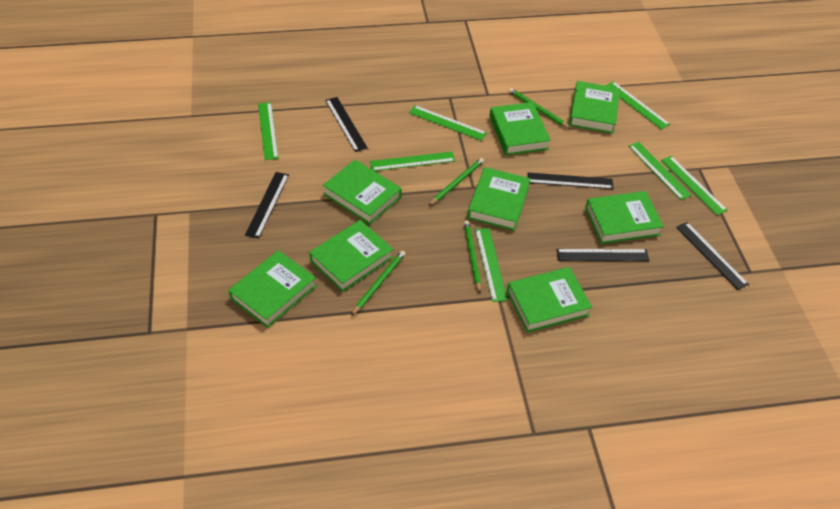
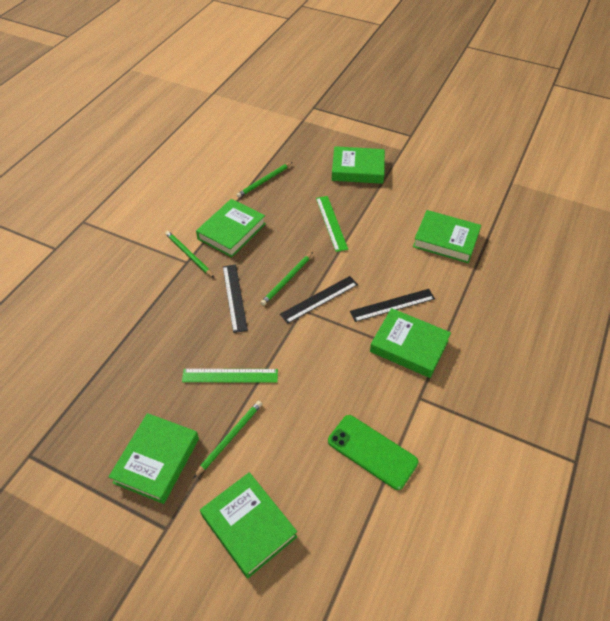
black ruler: 5 -> 3
green book: 8 -> 6
green phone: 0 -> 1
green ruler: 7 -> 2

